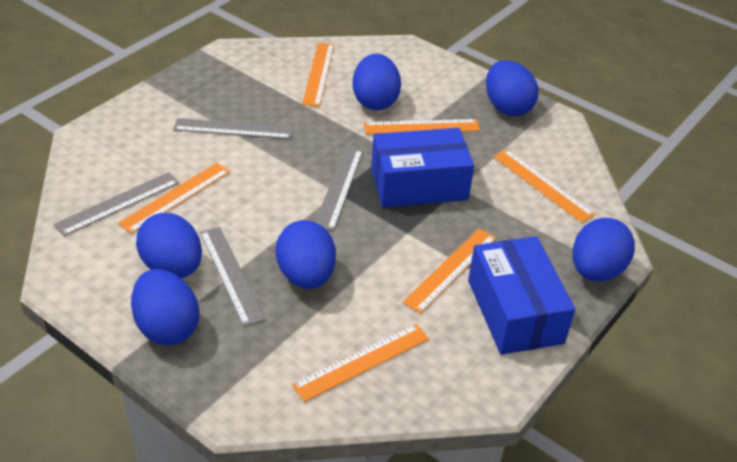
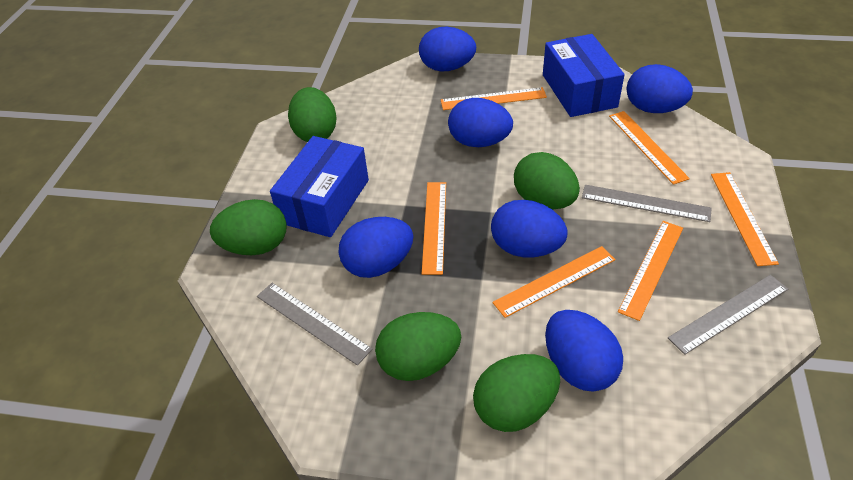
green egg: 0 -> 5
grey ruler: 4 -> 3

